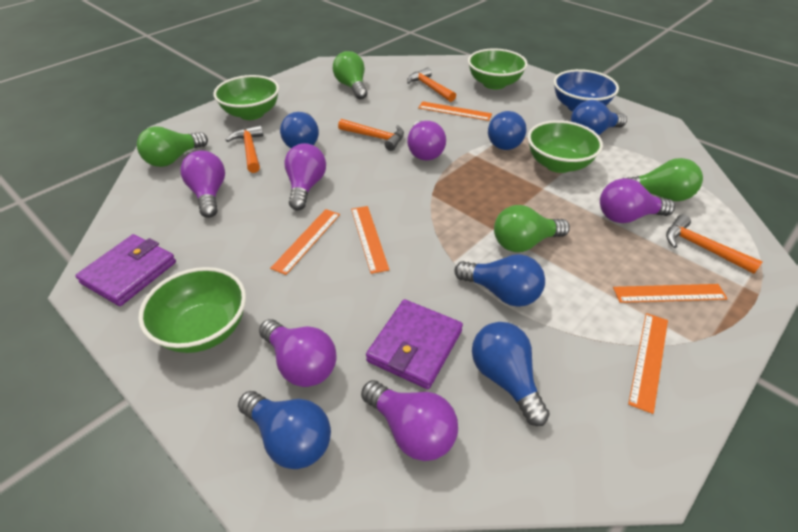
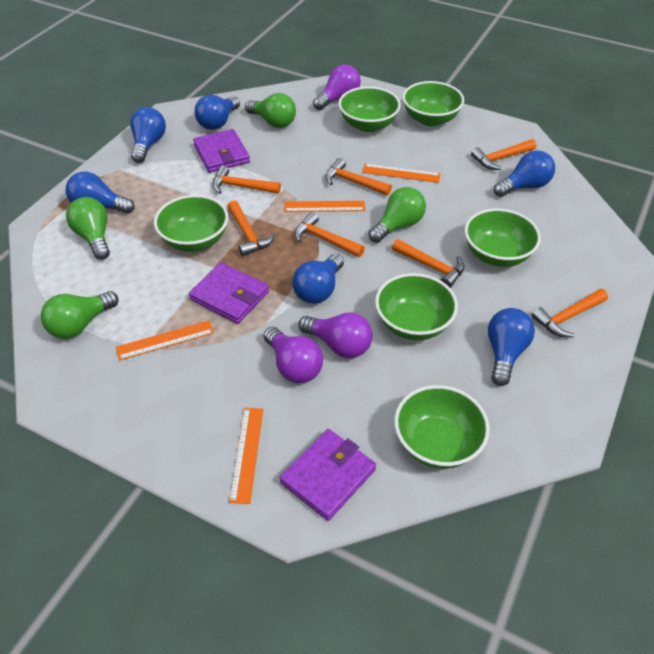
blue bowl: 1 -> 0
green bowl: 4 -> 6
orange hammer: 4 -> 7
orange ruler: 5 -> 4
purple light bulb: 6 -> 3
purple wallet: 2 -> 3

